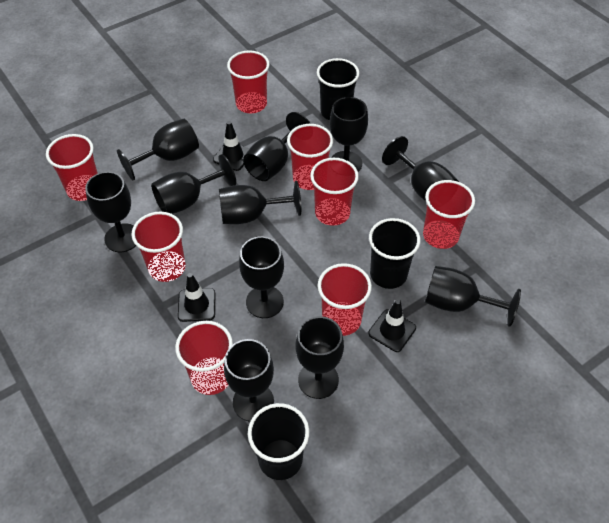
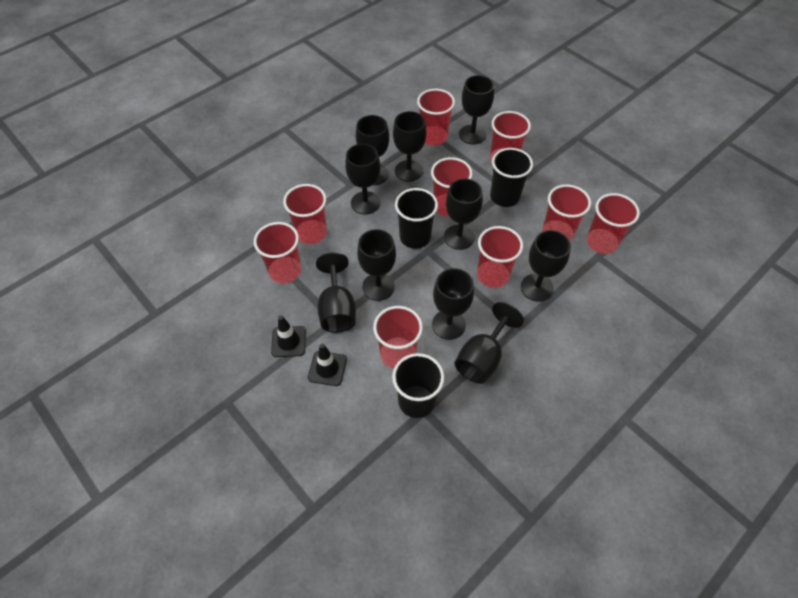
black goblet: 11 -> 10
black traffic cone: 3 -> 2
red cup: 8 -> 9

